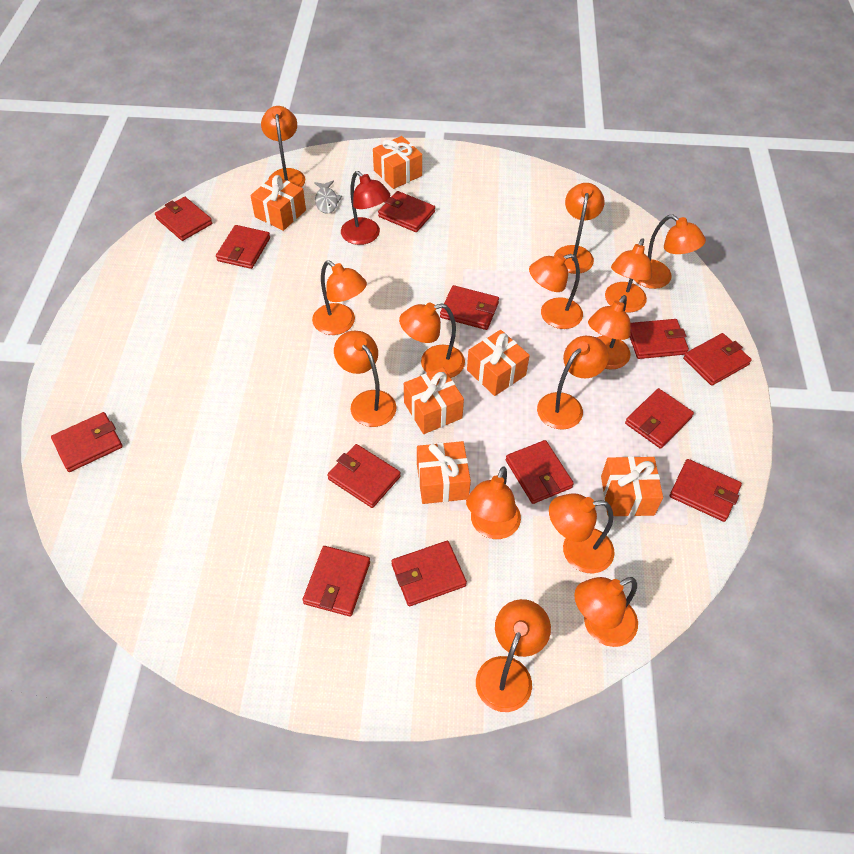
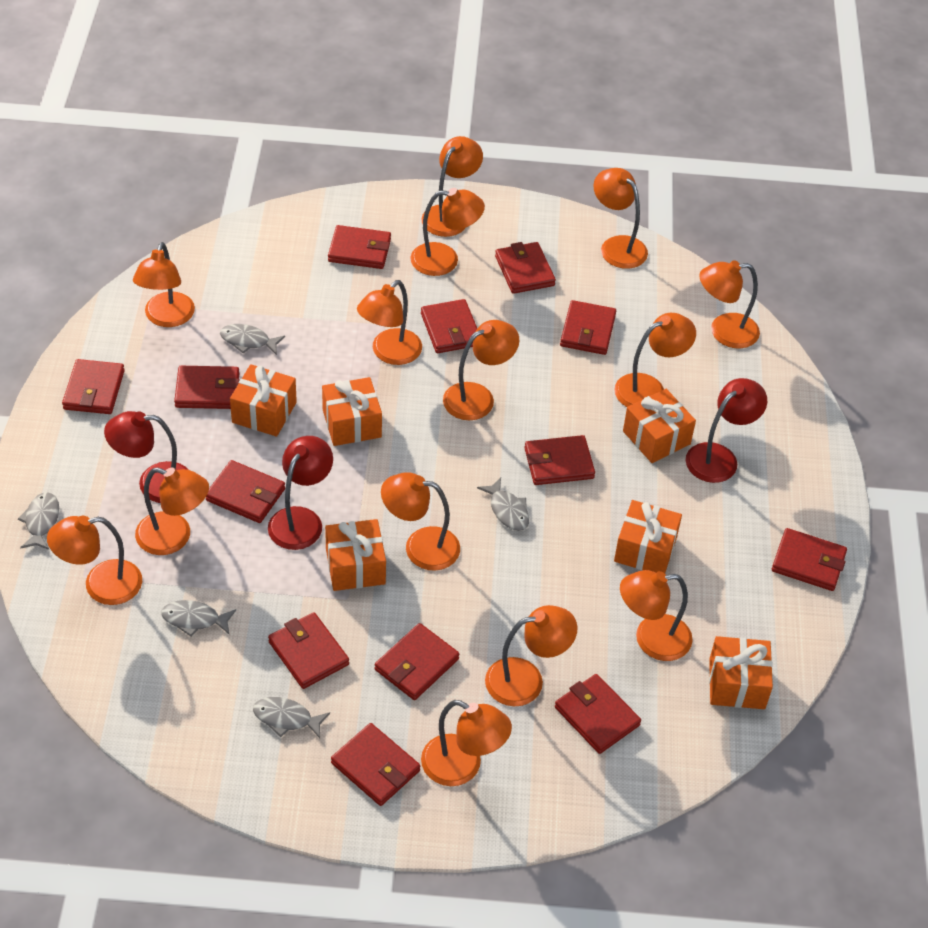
grey fish: 1 -> 5
red lamp: 1 -> 3

